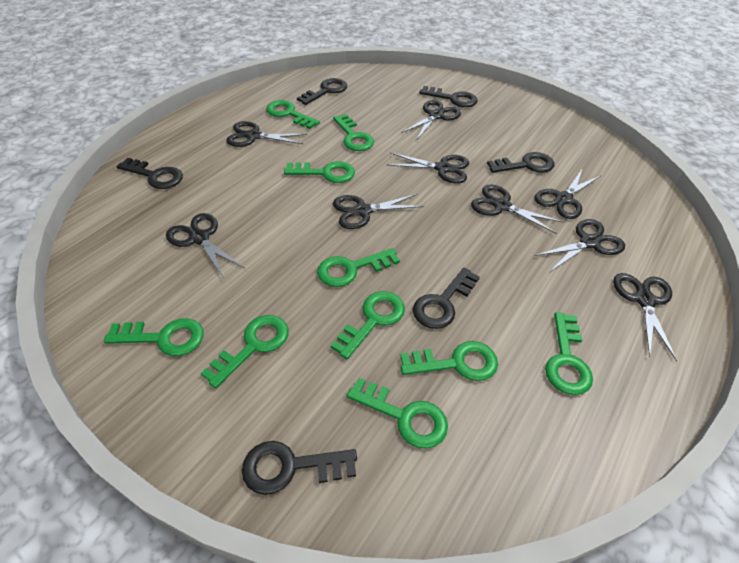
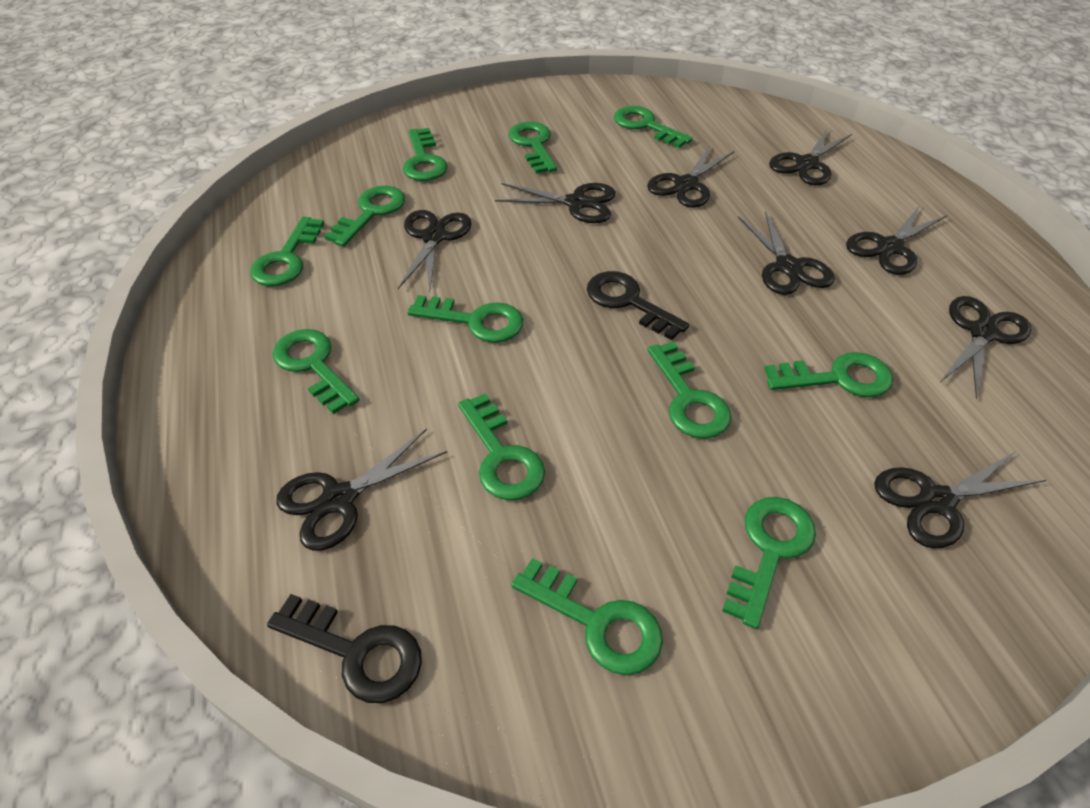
black key: 6 -> 2
green key: 10 -> 12

